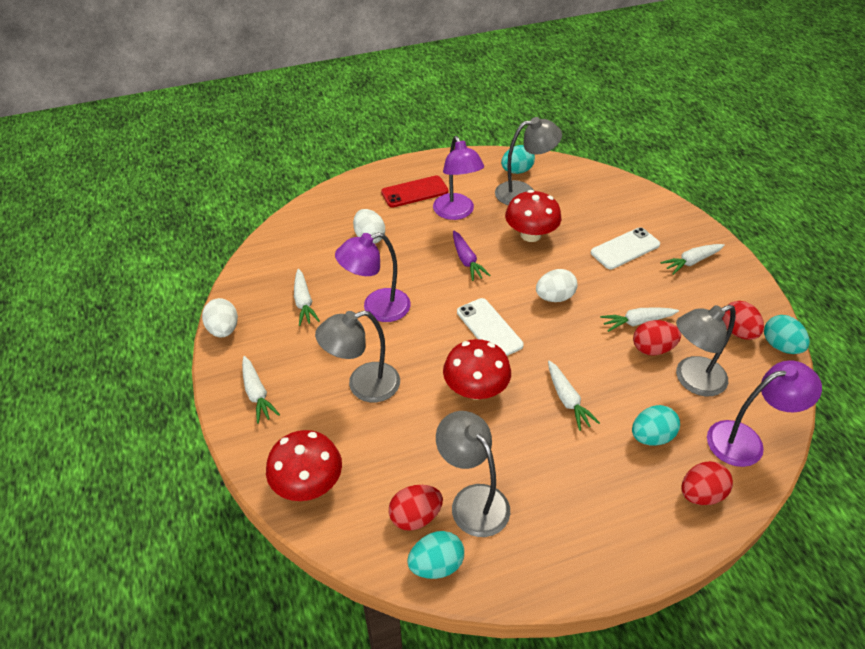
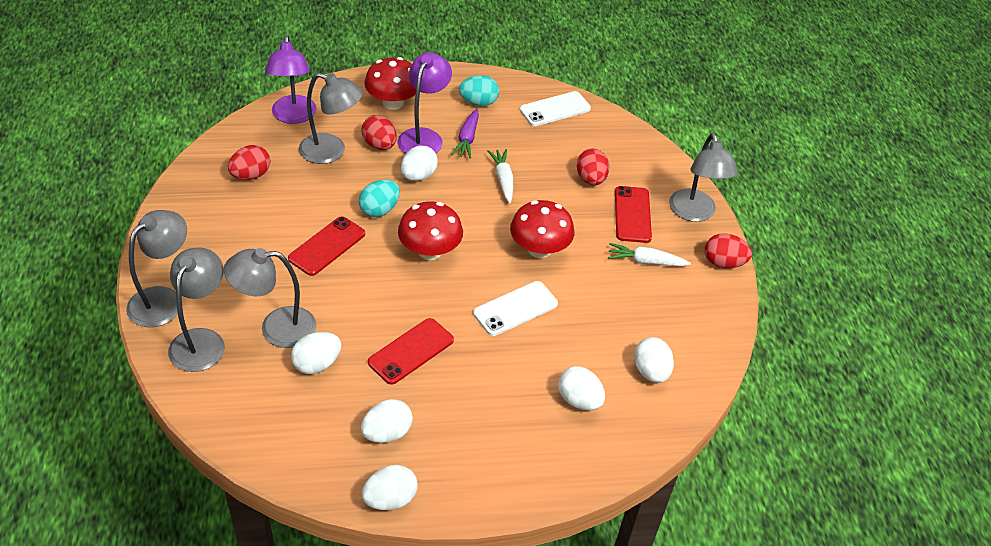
grey lamp: 4 -> 5
purple lamp: 3 -> 2
red phone: 1 -> 3
turquoise egg: 4 -> 2
white carrot: 5 -> 2
white egg: 3 -> 6

